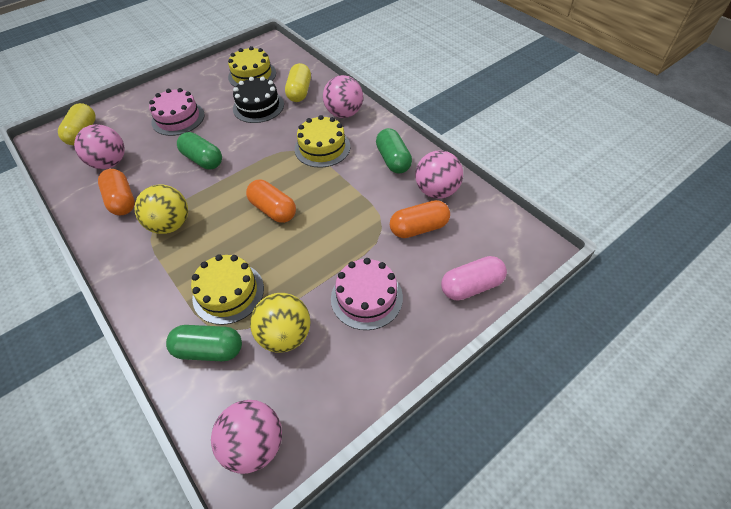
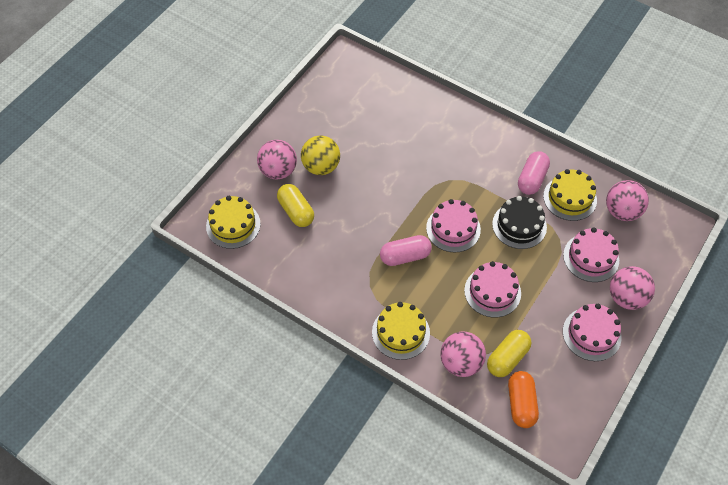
green capsule: 3 -> 0
orange capsule: 3 -> 1
pink cake: 2 -> 4
pink capsule: 1 -> 2
yellow ball: 2 -> 1

